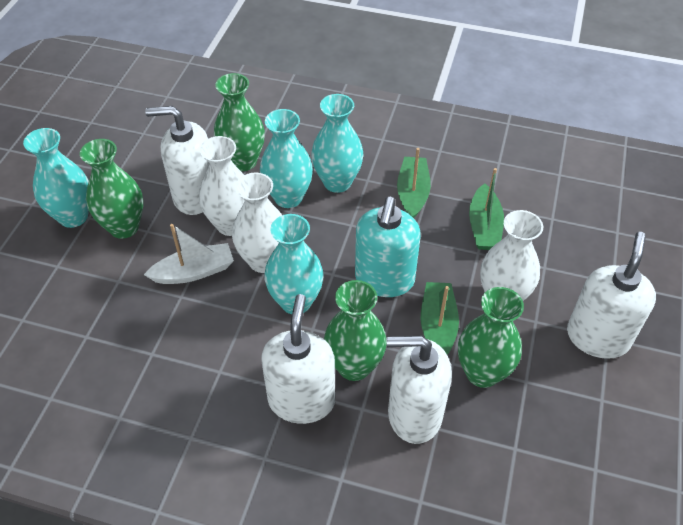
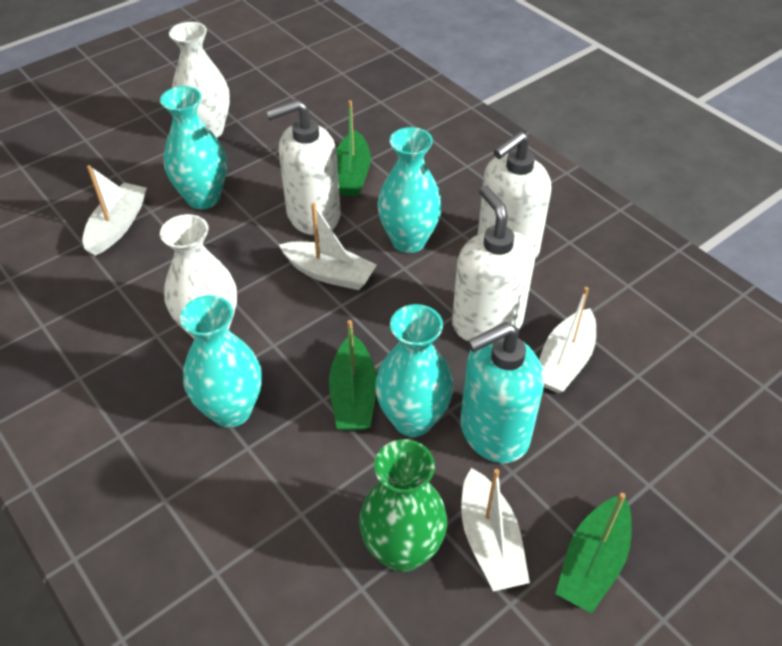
green vase: 4 -> 1
white boat: 1 -> 4
white soap dispenser: 4 -> 3
white vase: 3 -> 2

